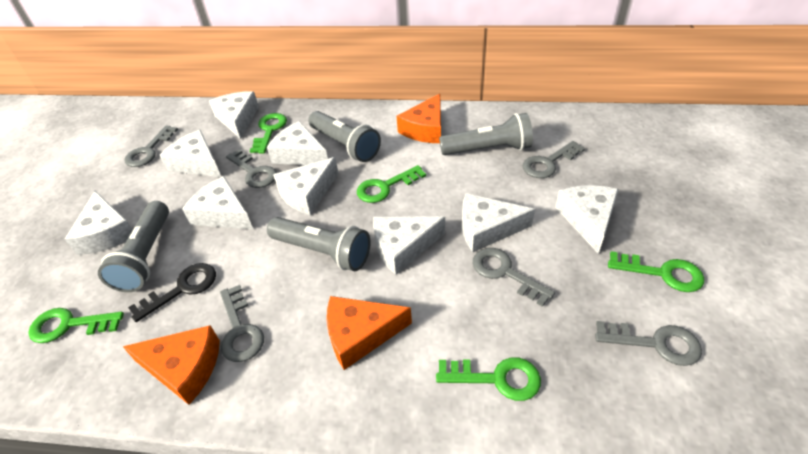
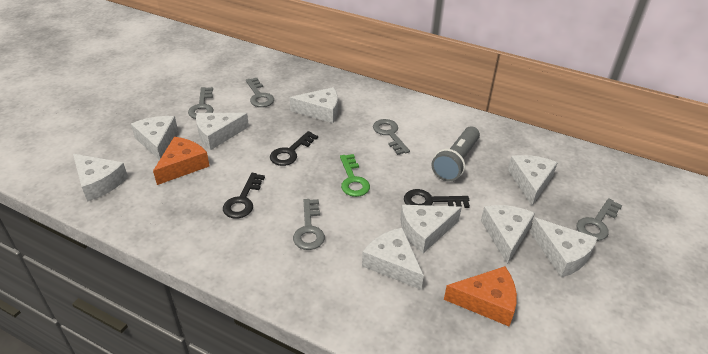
black key: 1 -> 3
green key: 5 -> 1
grey flashlight: 4 -> 1
grey key: 6 -> 5
orange cheese: 3 -> 2

